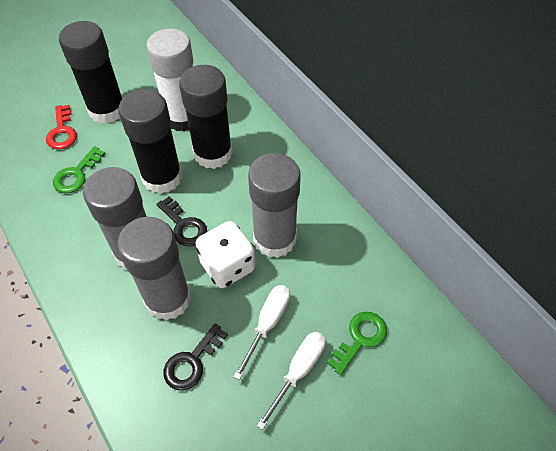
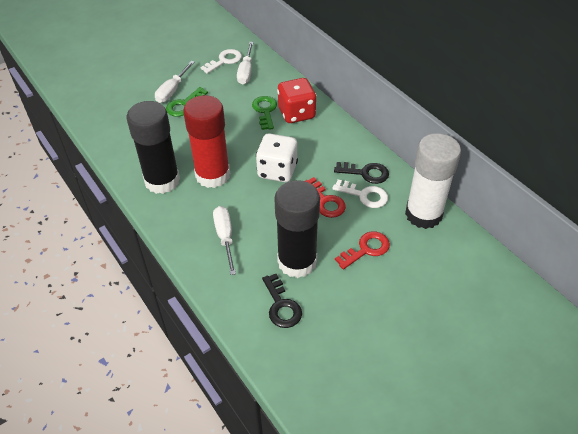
black glue stick: 3 -> 2
grey glue stick: 3 -> 0
red dice: 0 -> 1
red glue stick: 0 -> 1
red key: 1 -> 2
white key: 0 -> 2
white screwdriver: 2 -> 3

